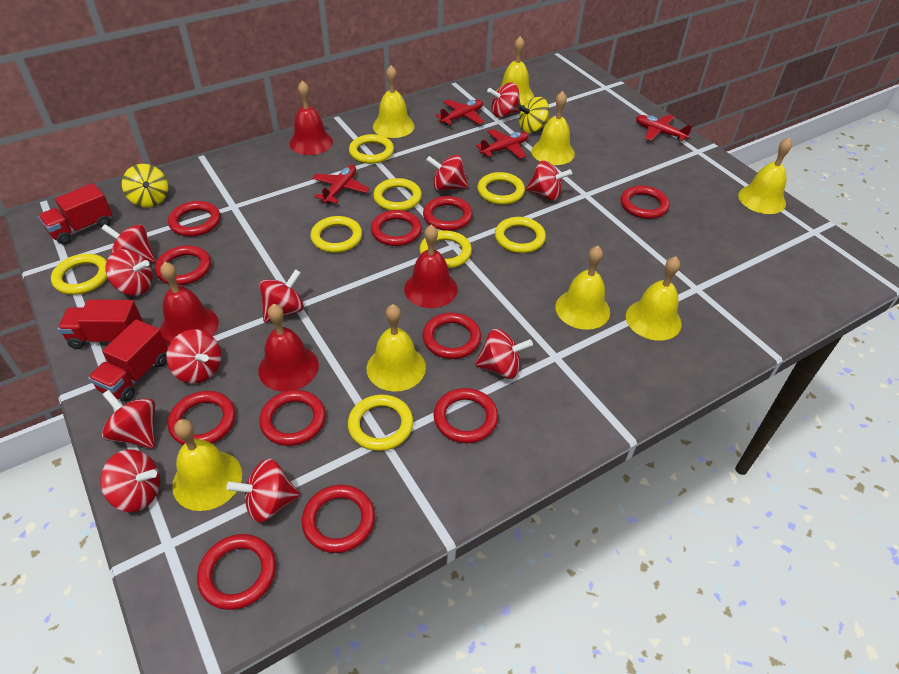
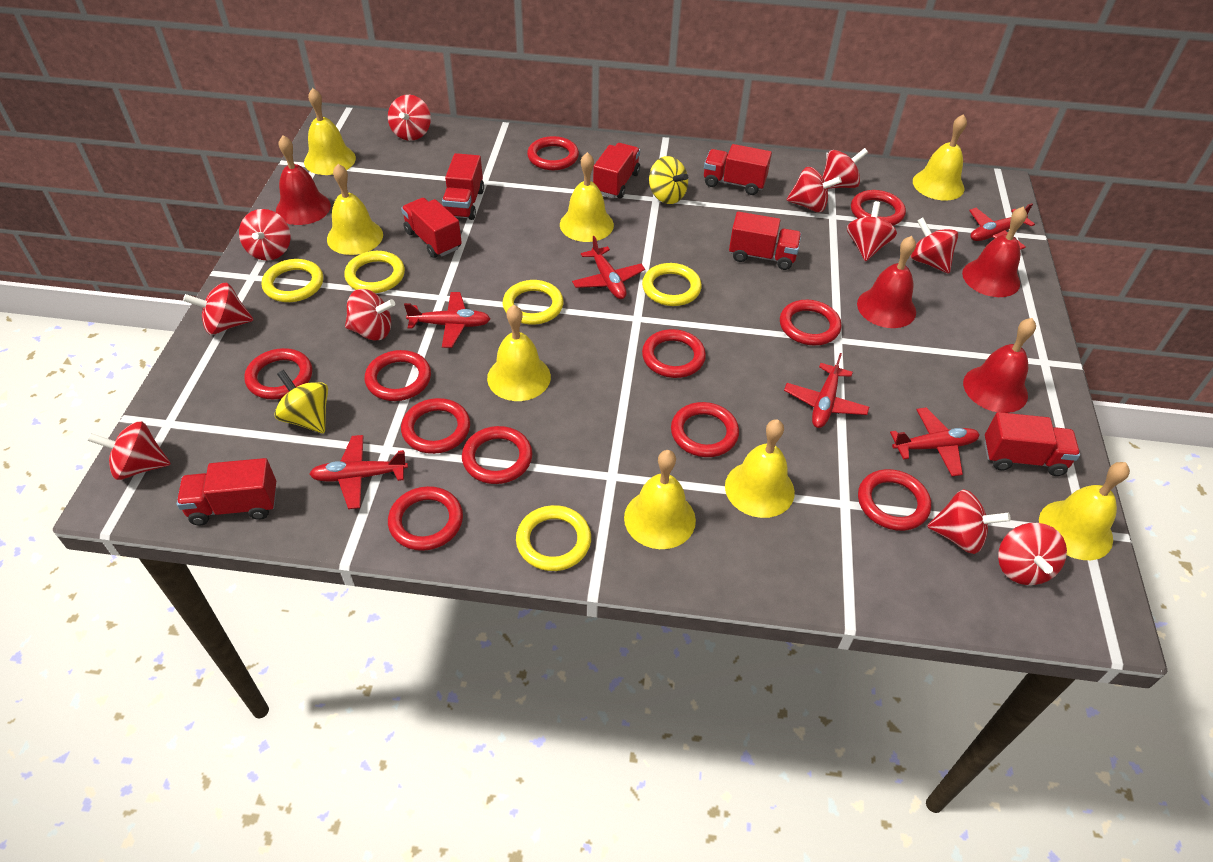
red plane: 4 -> 6
red truck: 3 -> 7
yellow ring: 8 -> 5

